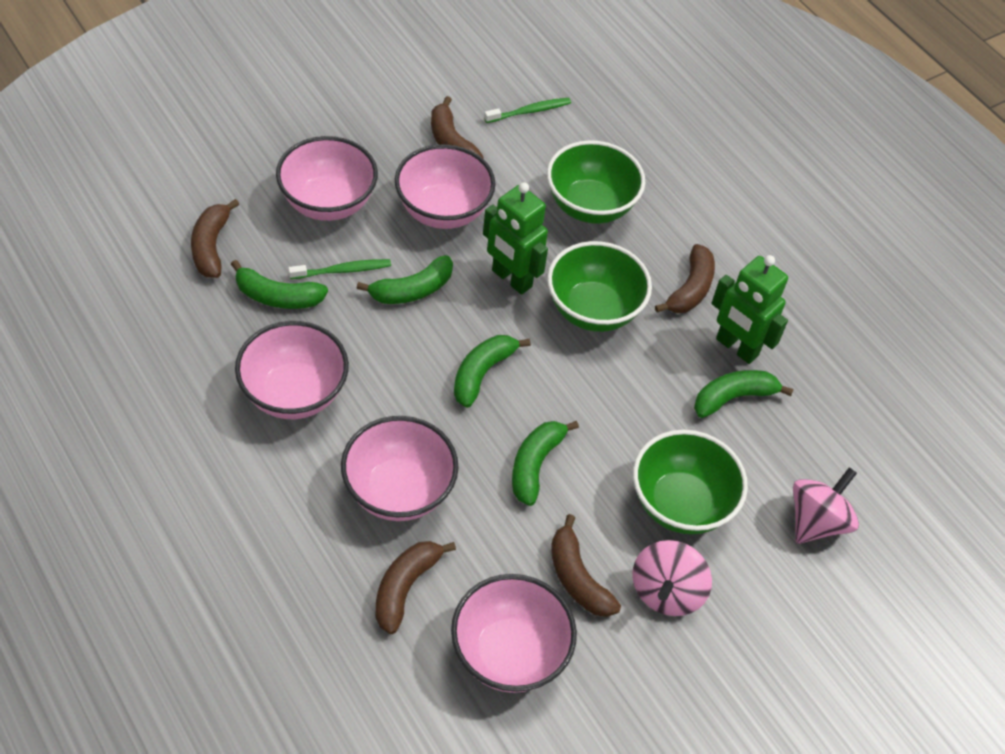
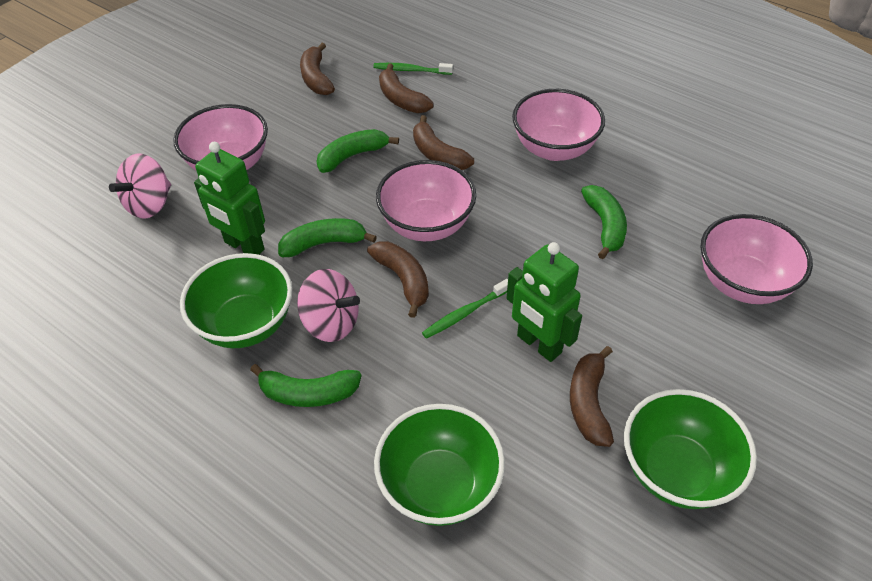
green banana: 5 -> 4
pink bowl: 5 -> 4

